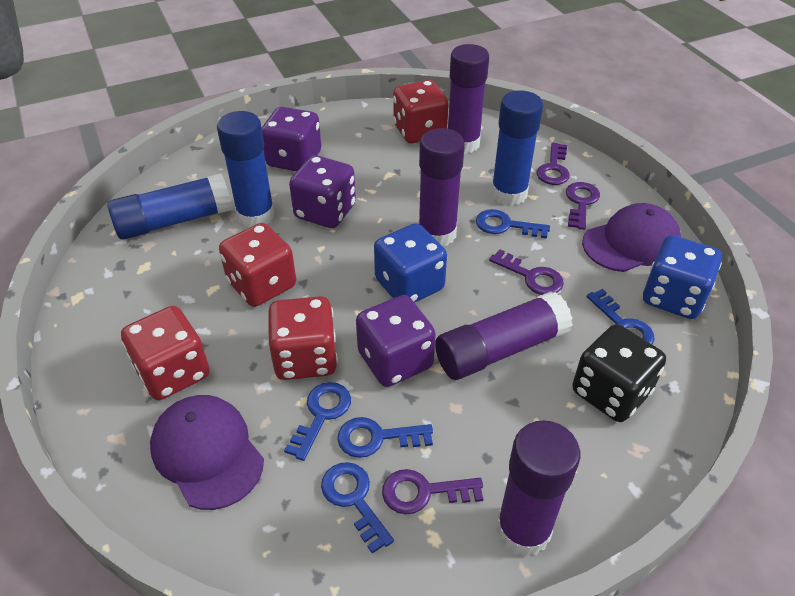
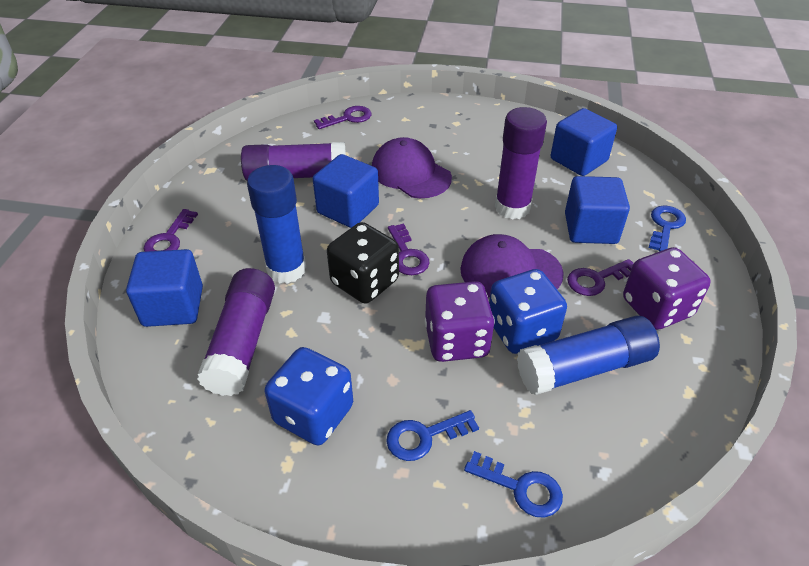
blue cube: 0 -> 4
blue glue stick: 3 -> 2
blue key: 5 -> 3
purple dice: 3 -> 2
purple glue stick: 4 -> 3
red dice: 4 -> 0

